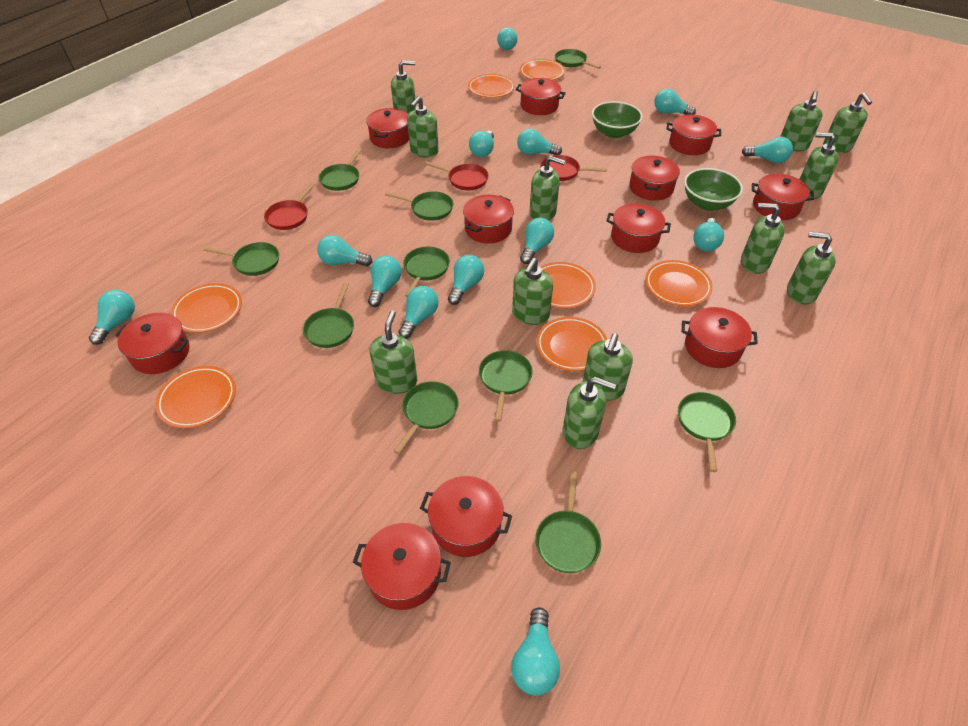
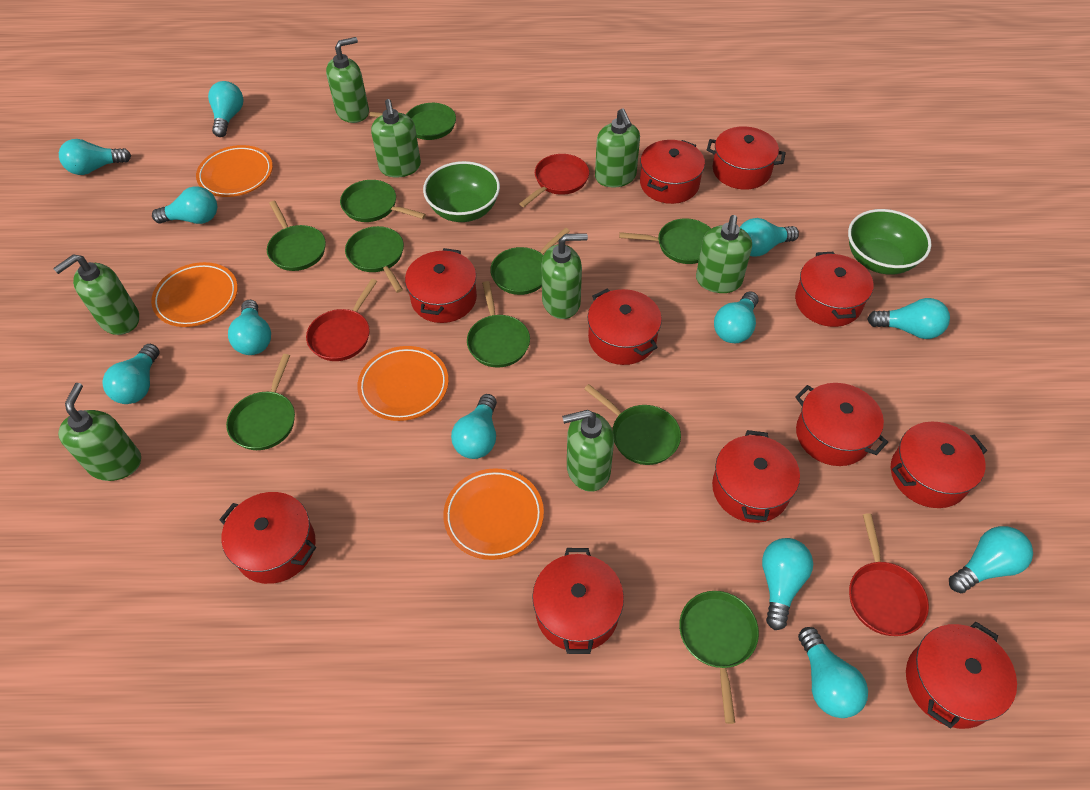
green soap dispenser: 12 -> 8
orange plate: 7 -> 4
turquoise light bulb: 13 -> 12

